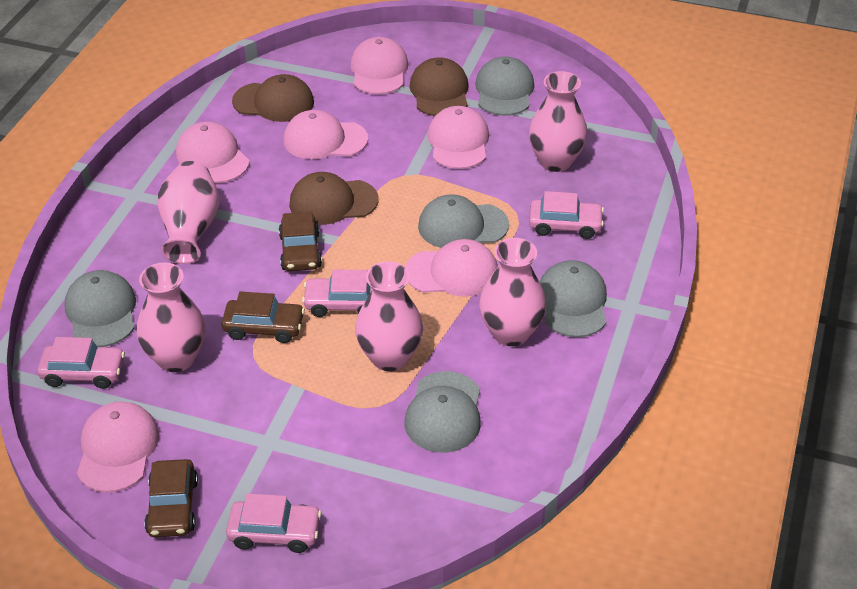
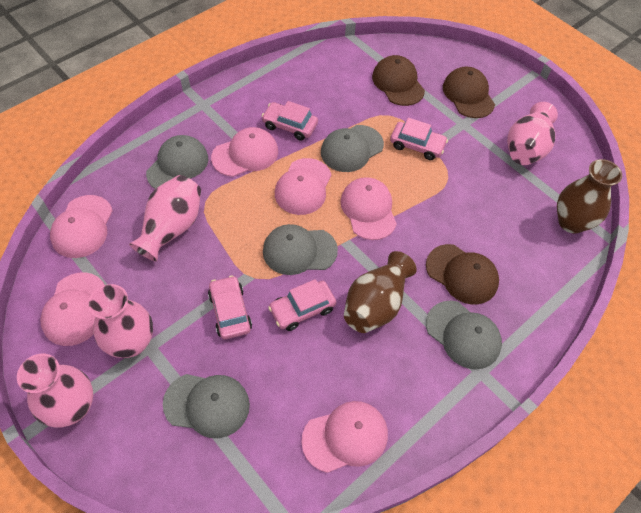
brown car: 3 -> 0
brown vase: 0 -> 2
pink vase: 5 -> 4

